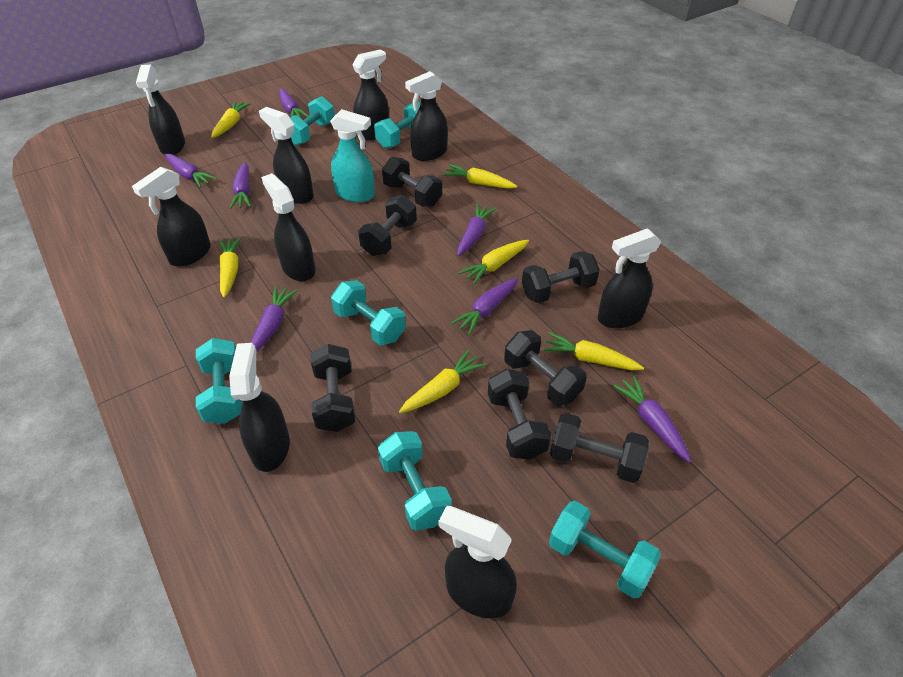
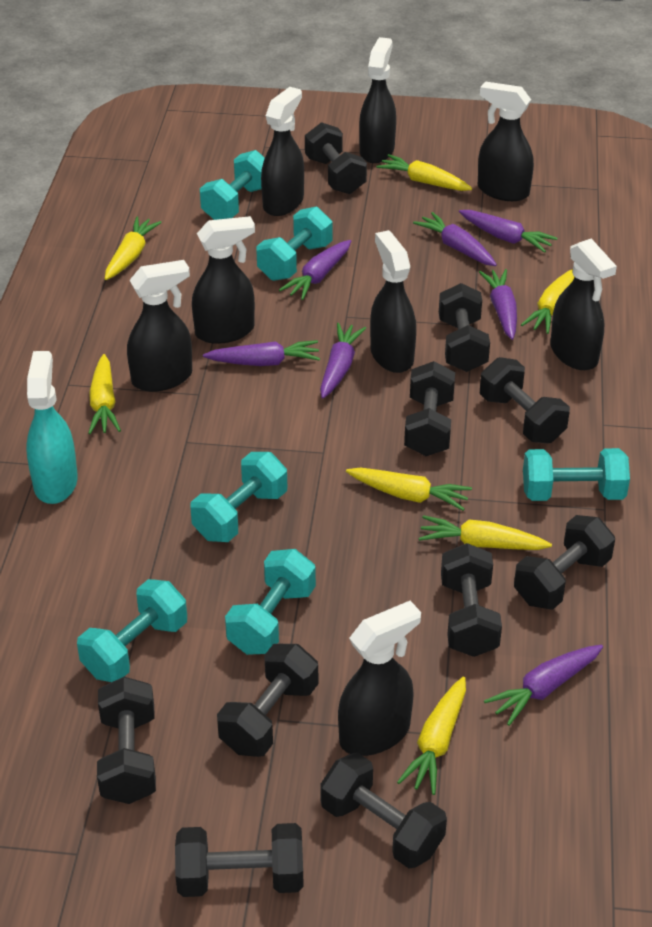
black dumbbell: 7 -> 10
black spray bottle: 9 -> 8
yellow carrot: 6 -> 7

